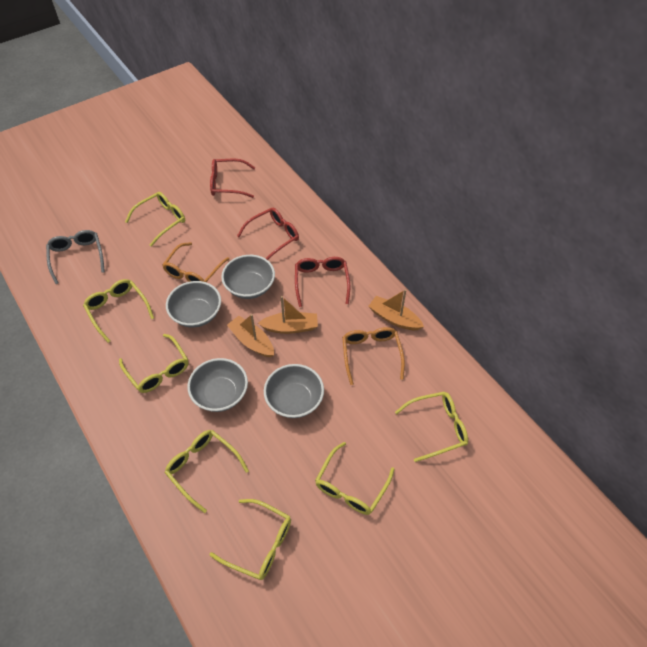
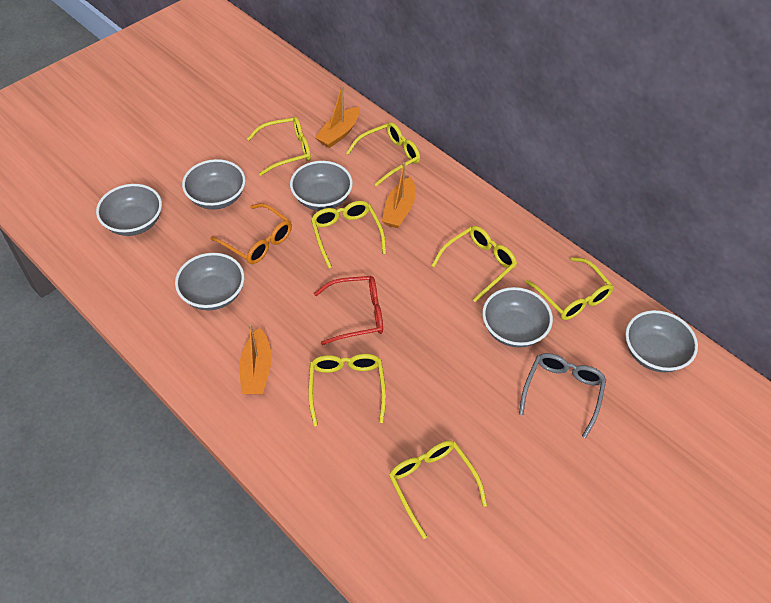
grey bowl: 4 -> 6
orange glasses: 2 -> 1
red glasses: 3 -> 1

